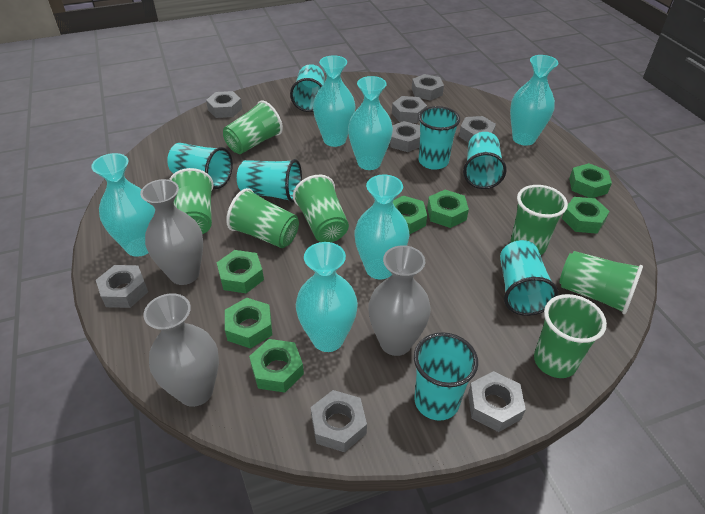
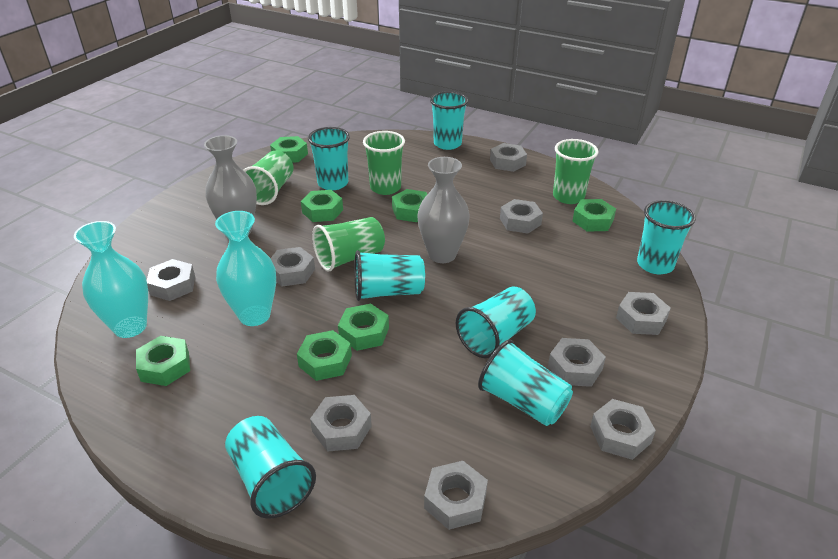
green cup: 7 -> 4
grey nut: 8 -> 9
grey vase: 3 -> 2
turquoise vase: 6 -> 2

